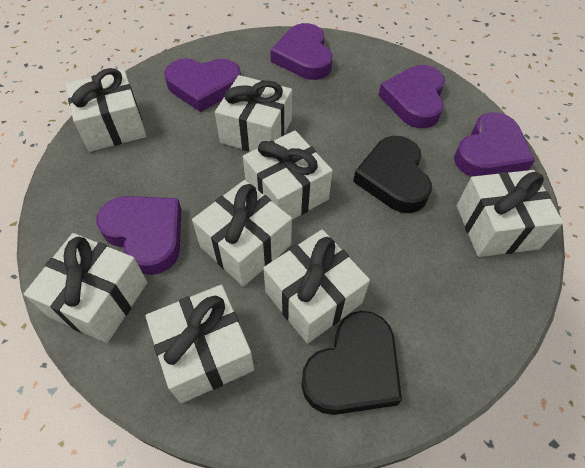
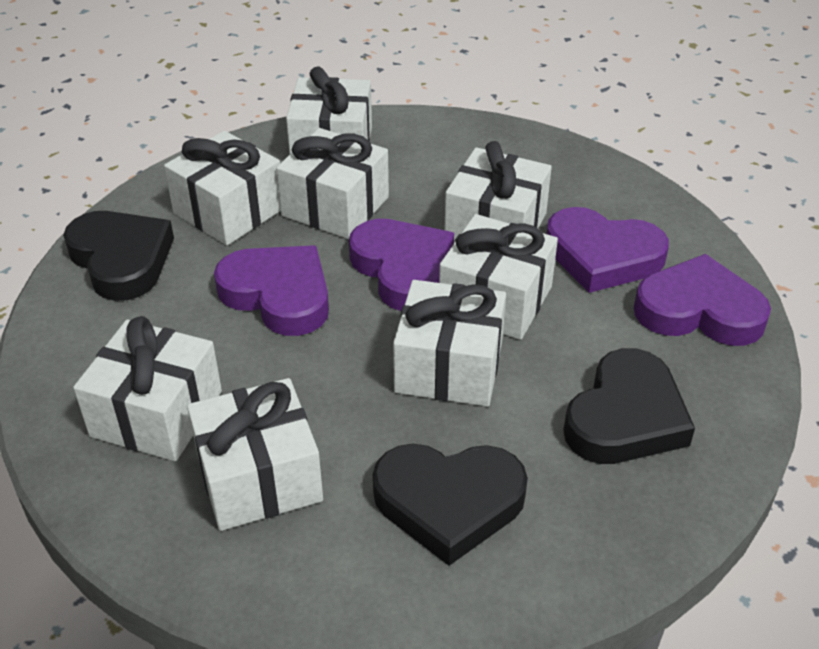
black heart: 2 -> 3
purple heart: 5 -> 4

